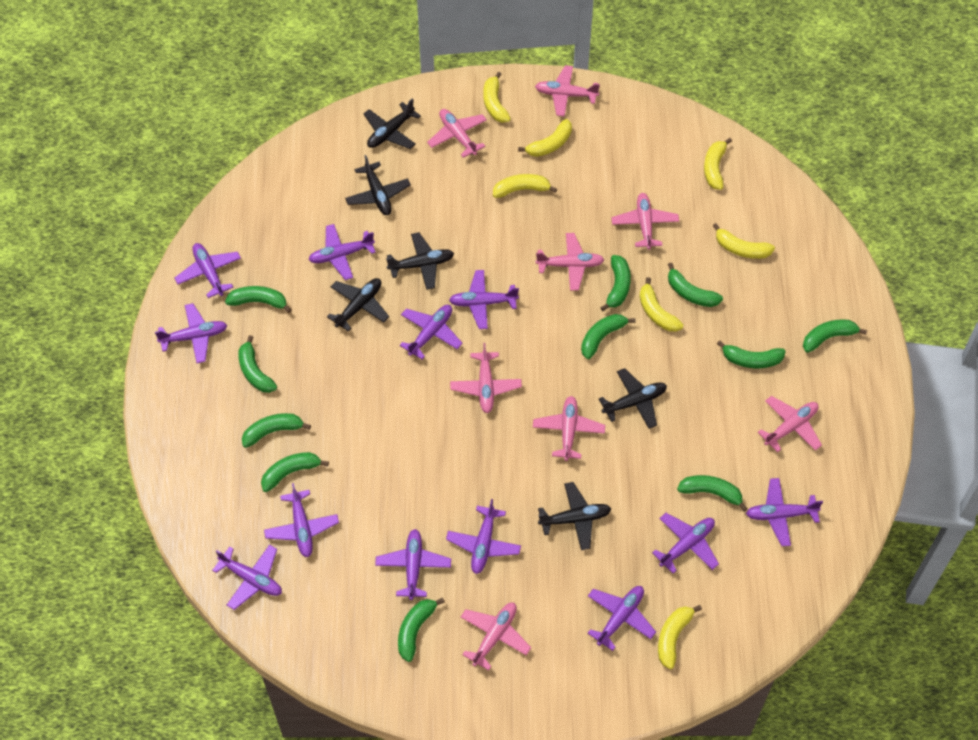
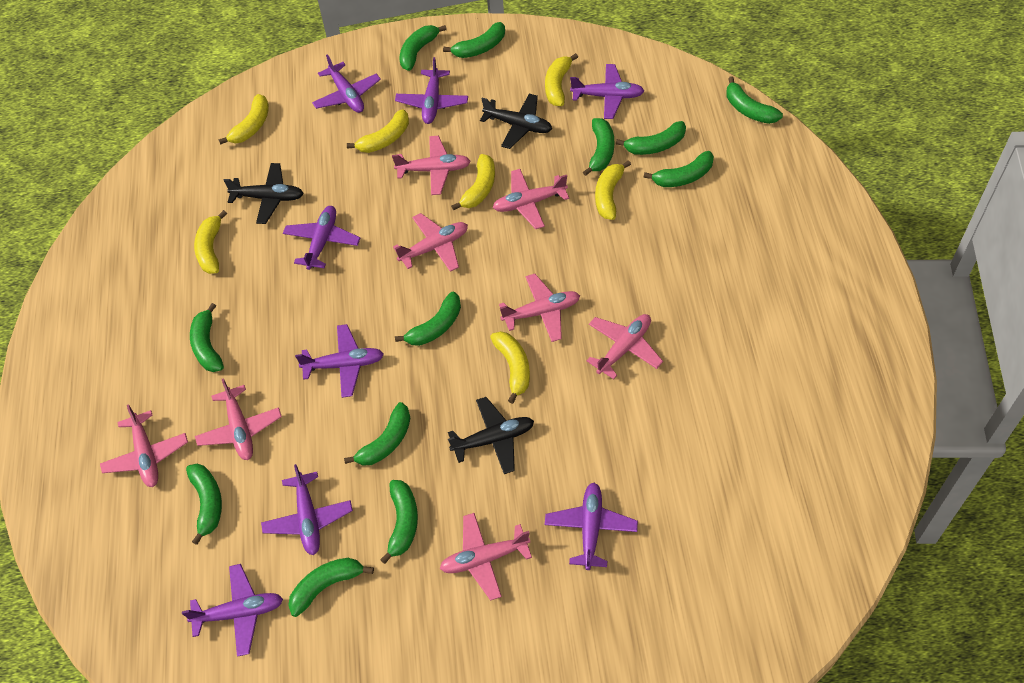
black plane: 6 -> 3
green banana: 11 -> 12
purple plane: 12 -> 8

